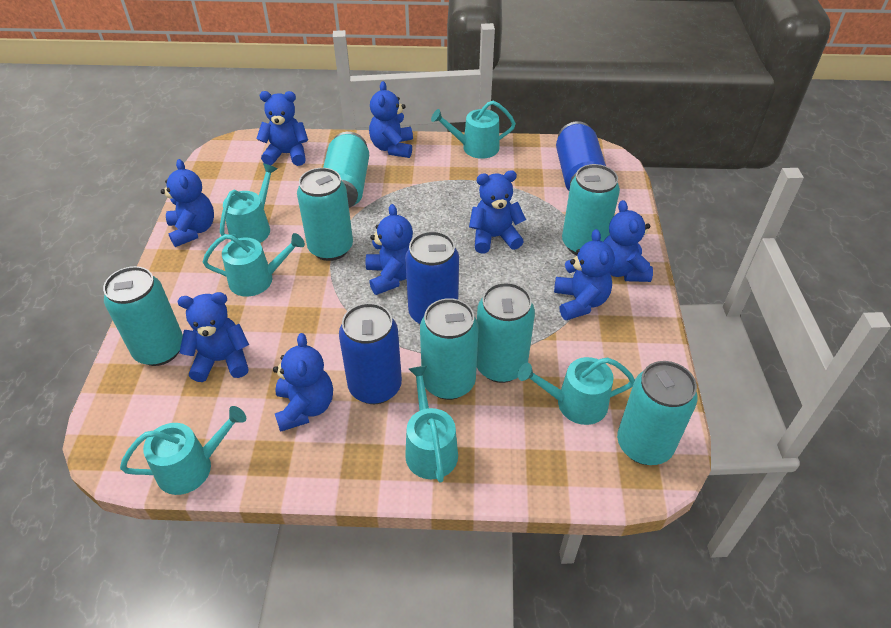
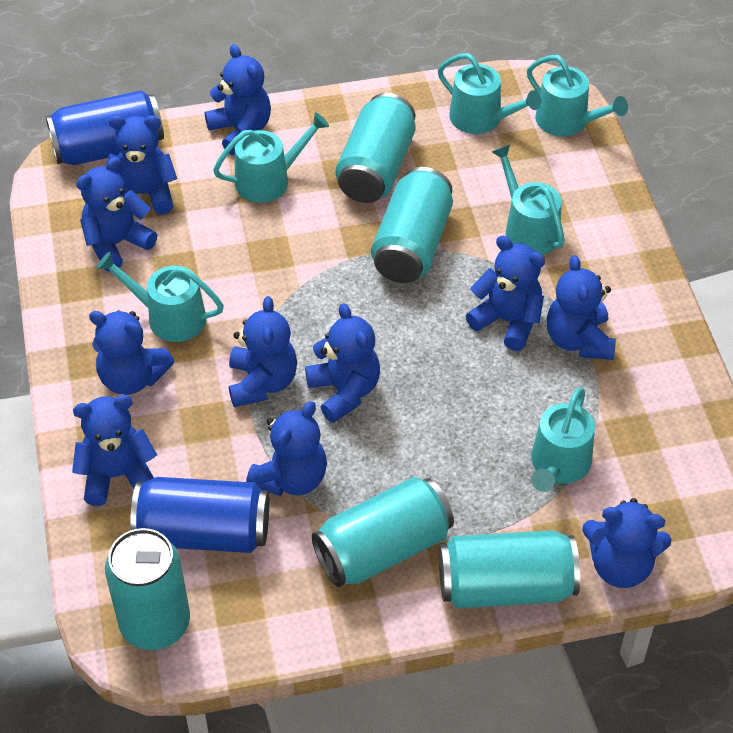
blue can: 3 -> 2
blue teddy bear: 9 -> 11
turquoise can: 7 -> 5

